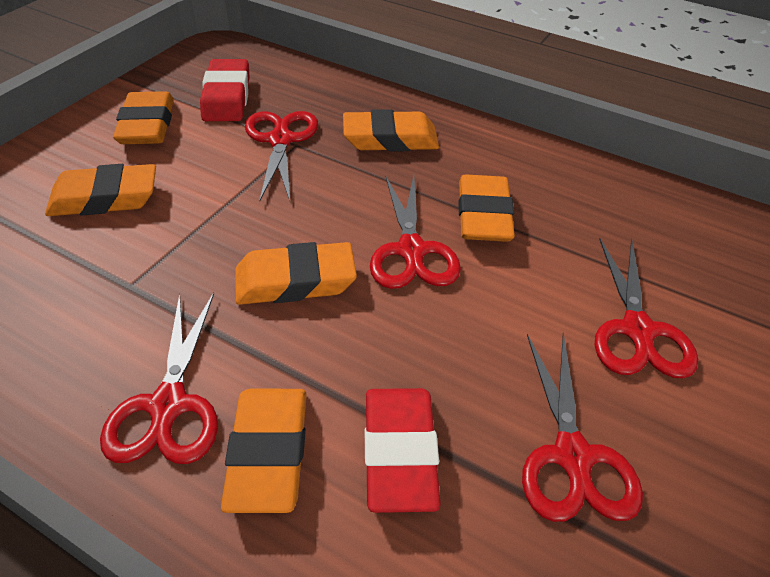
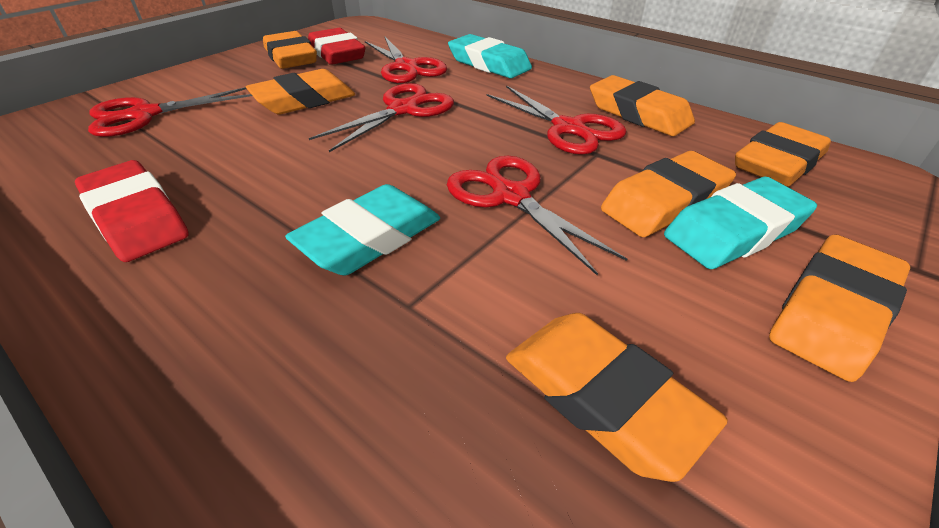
orange eraser: 6 -> 7
turquoise eraser: 0 -> 3

